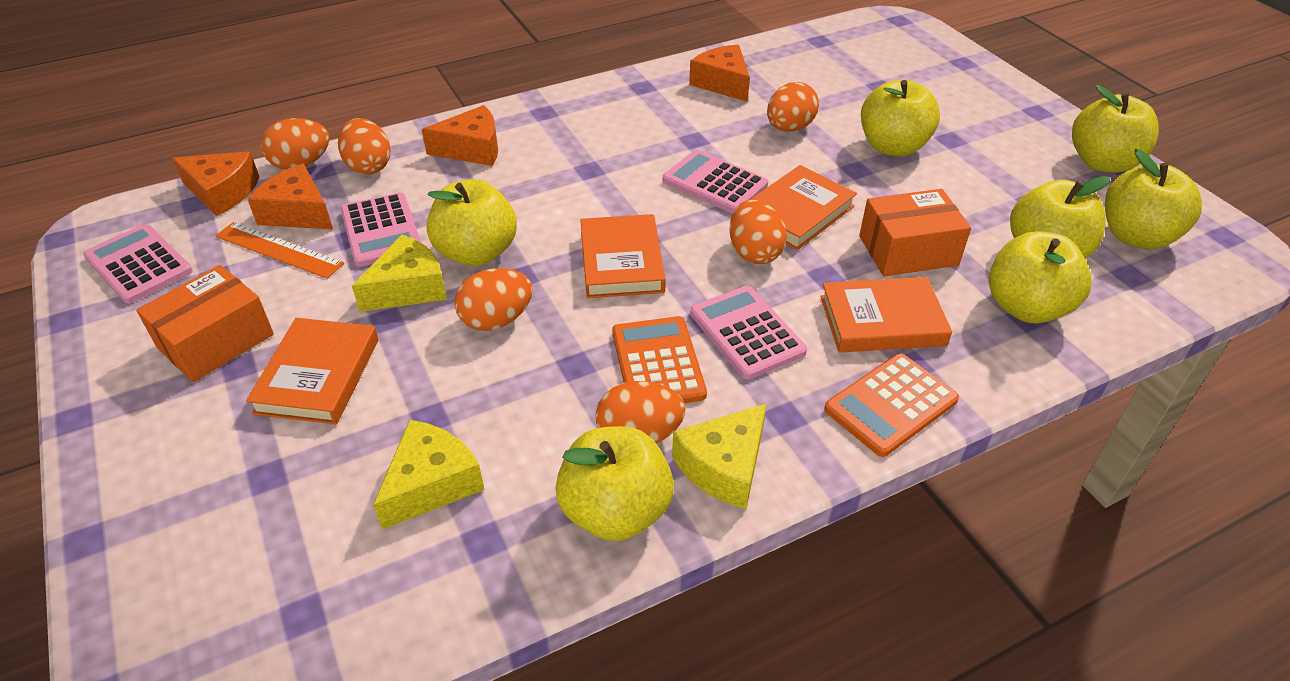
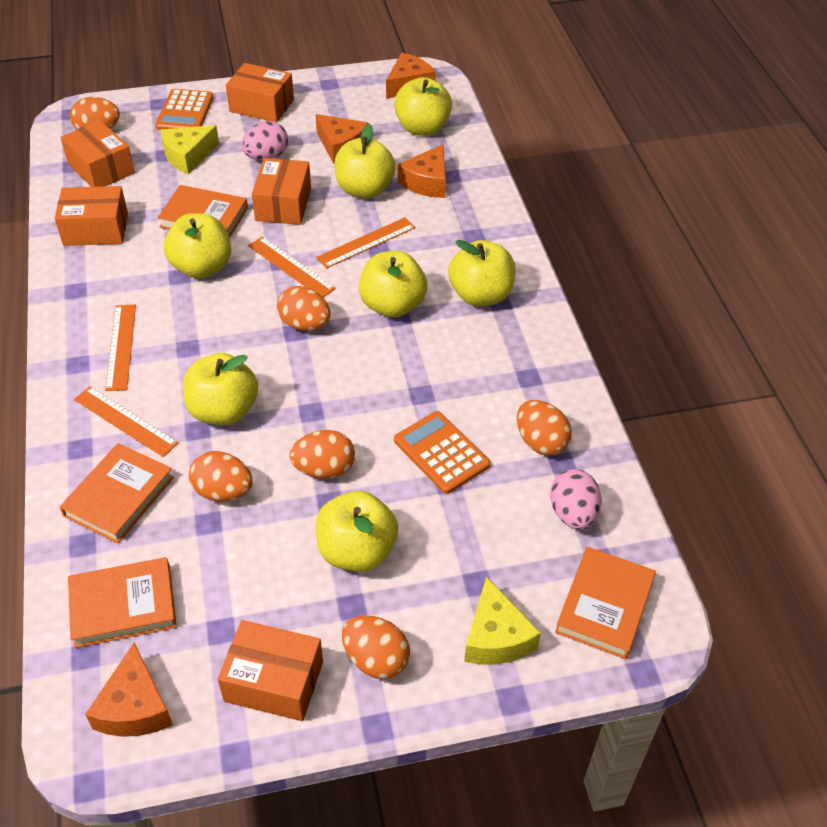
orange box: 2 -> 5
orange ruler: 1 -> 4
pink calculator: 4 -> 0
pink egg: 0 -> 2
yellow cheese: 3 -> 2

